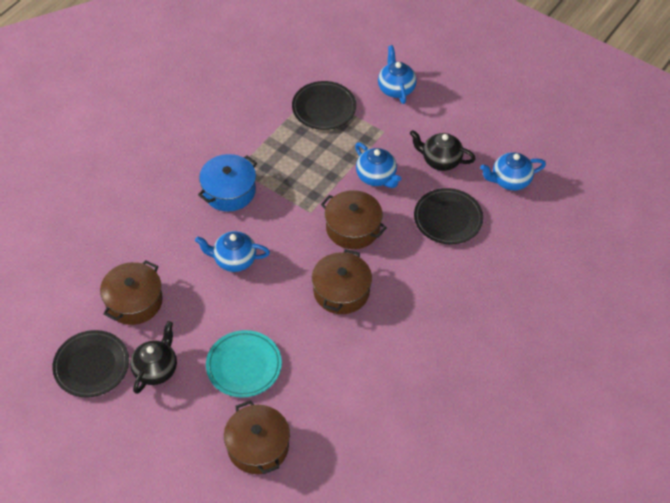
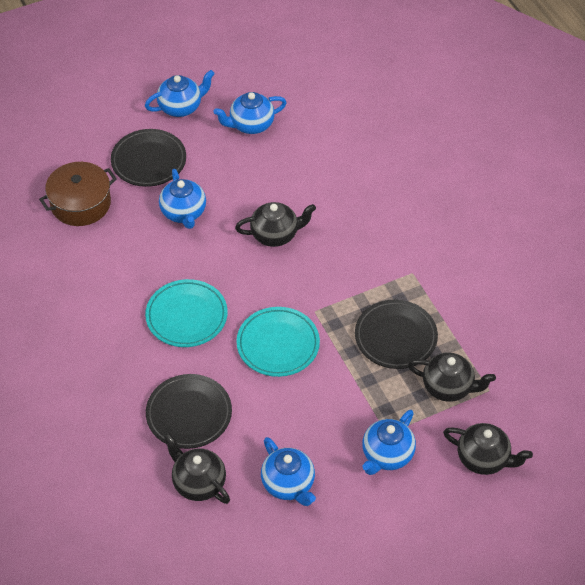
black teapot: 2 -> 4
blue pot: 1 -> 0
blue teapot: 4 -> 5
brown pot: 4 -> 1
turquoise plate: 1 -> 2

